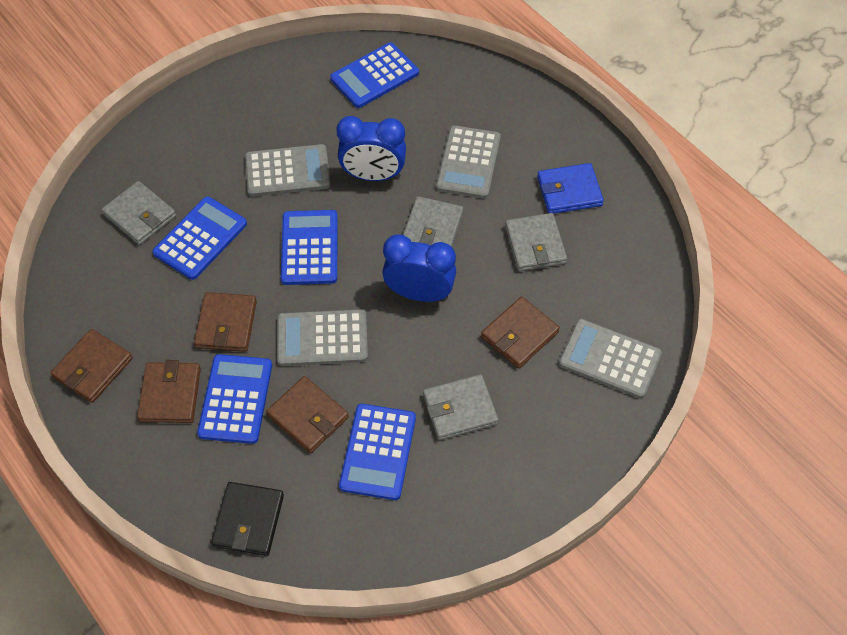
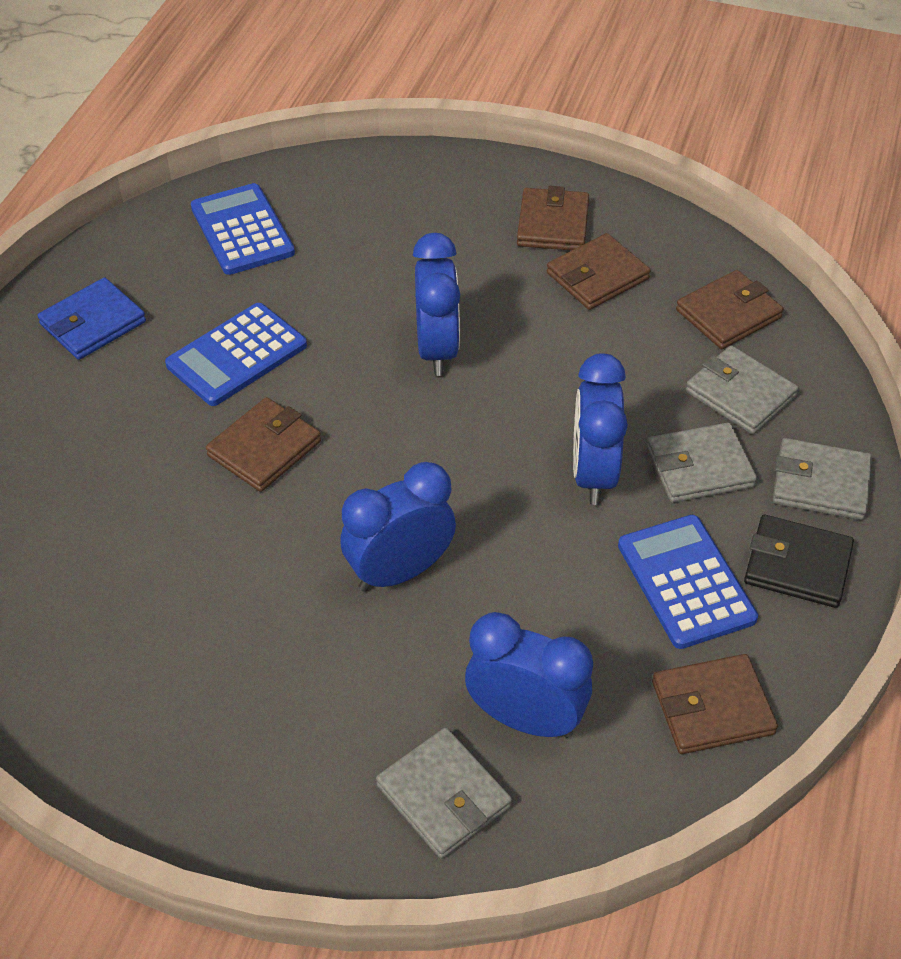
blue calculator: 5 -> 3
blue clock: 2 -> 4
grey calculator: 4 -> 0

